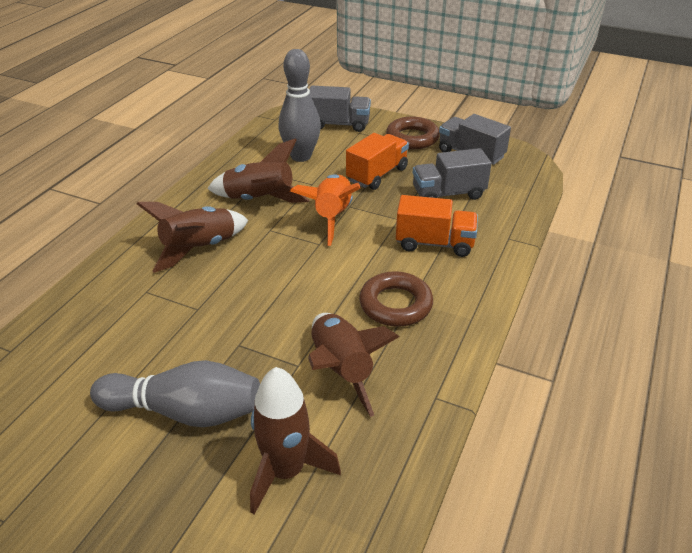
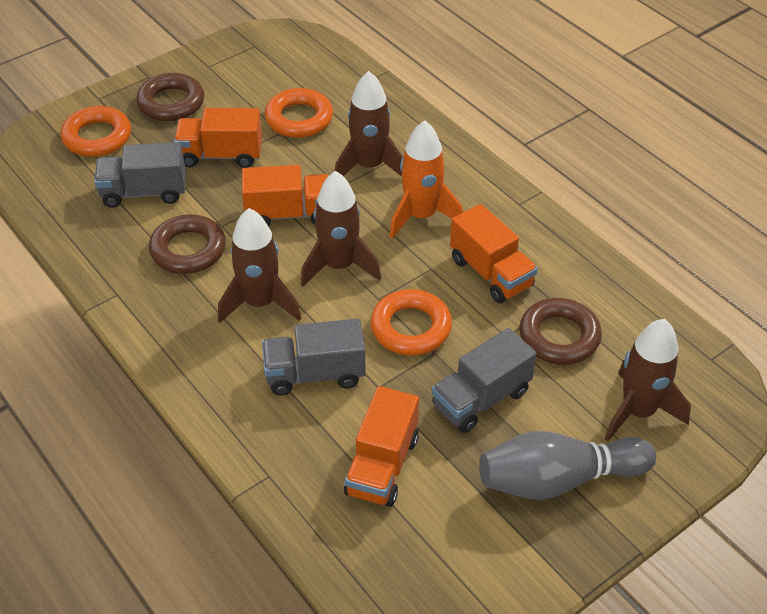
brown ring: 2 -> 3
grey bowling pin: 2 -> 1
orange ring: 0 -> 3
orange truck: 2 -> 4

